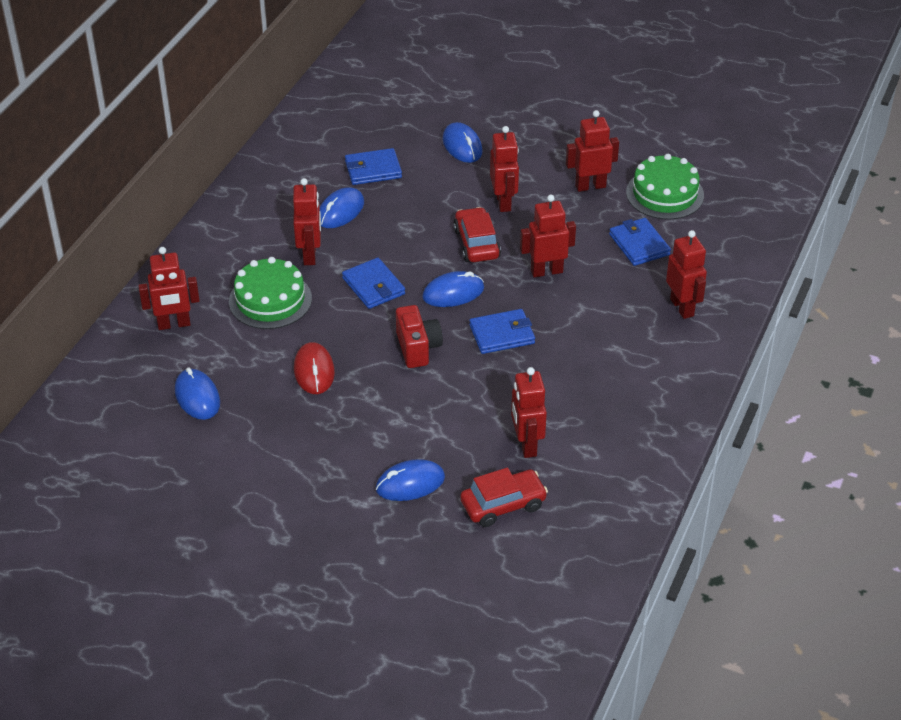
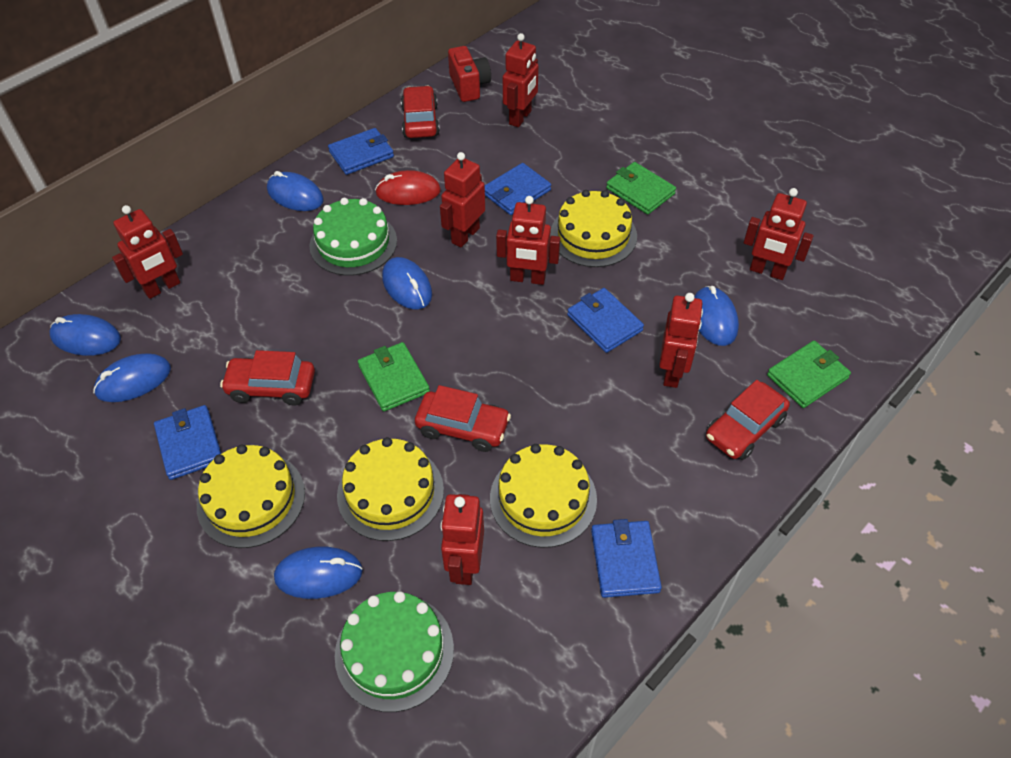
blue mouse: 5 -> 6
blue wallet: 4 -> 5
green wallet: 0 -> 3
red car: 2 -> 4
yellow cake: 0 -> 4

